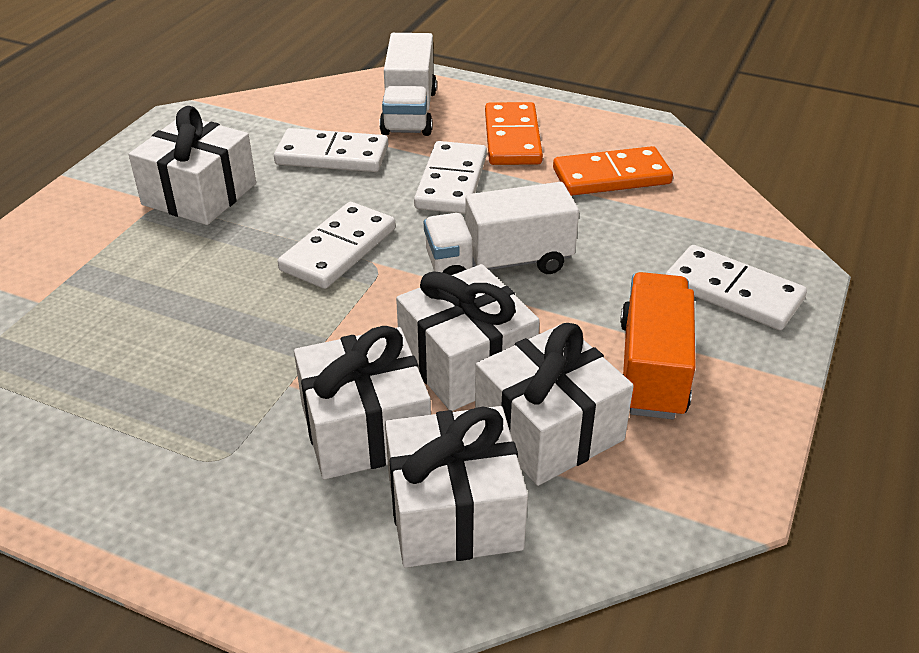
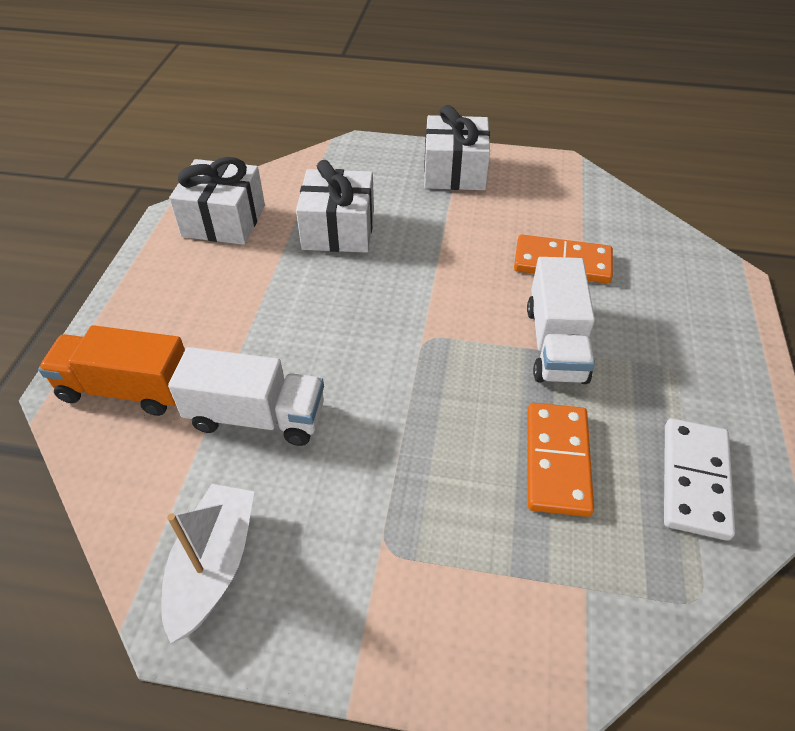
white boat: 0 -> 1
white domino: 4 -> 1
white gift: 5 -> 3

